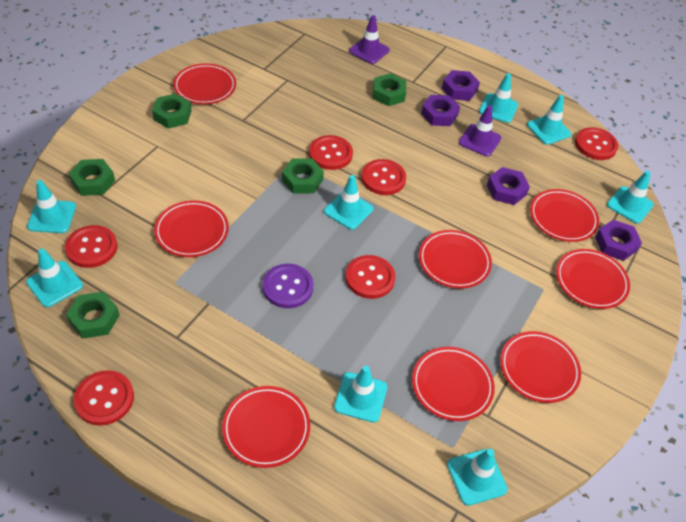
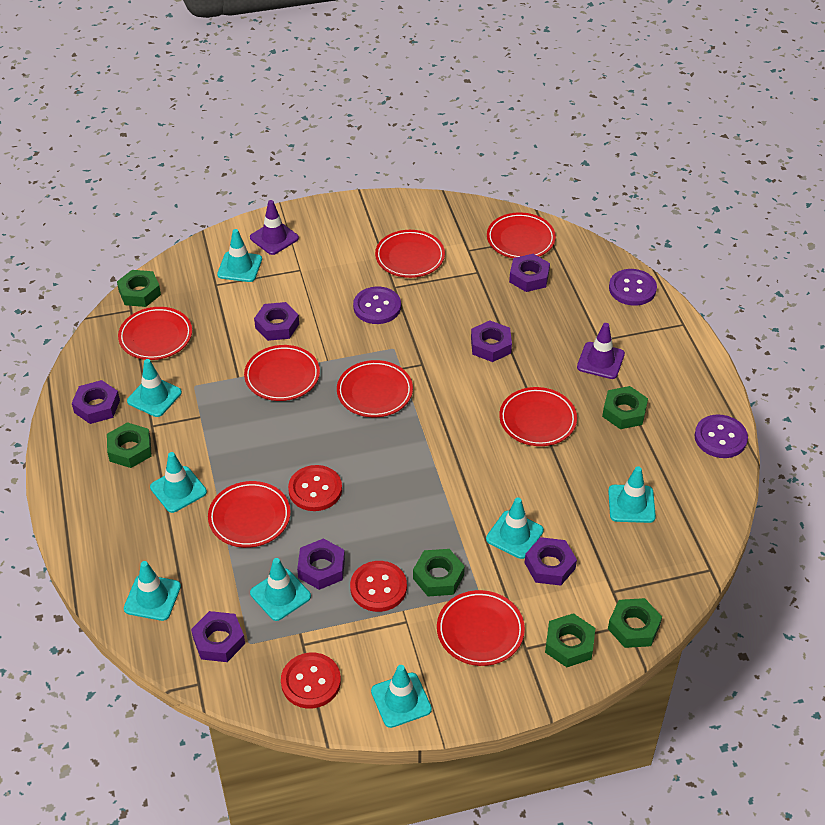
green nut: 5 -> 6
purple button: 1 -> 3
purple nut: 4 -> 7
red button: 6 -> 3

